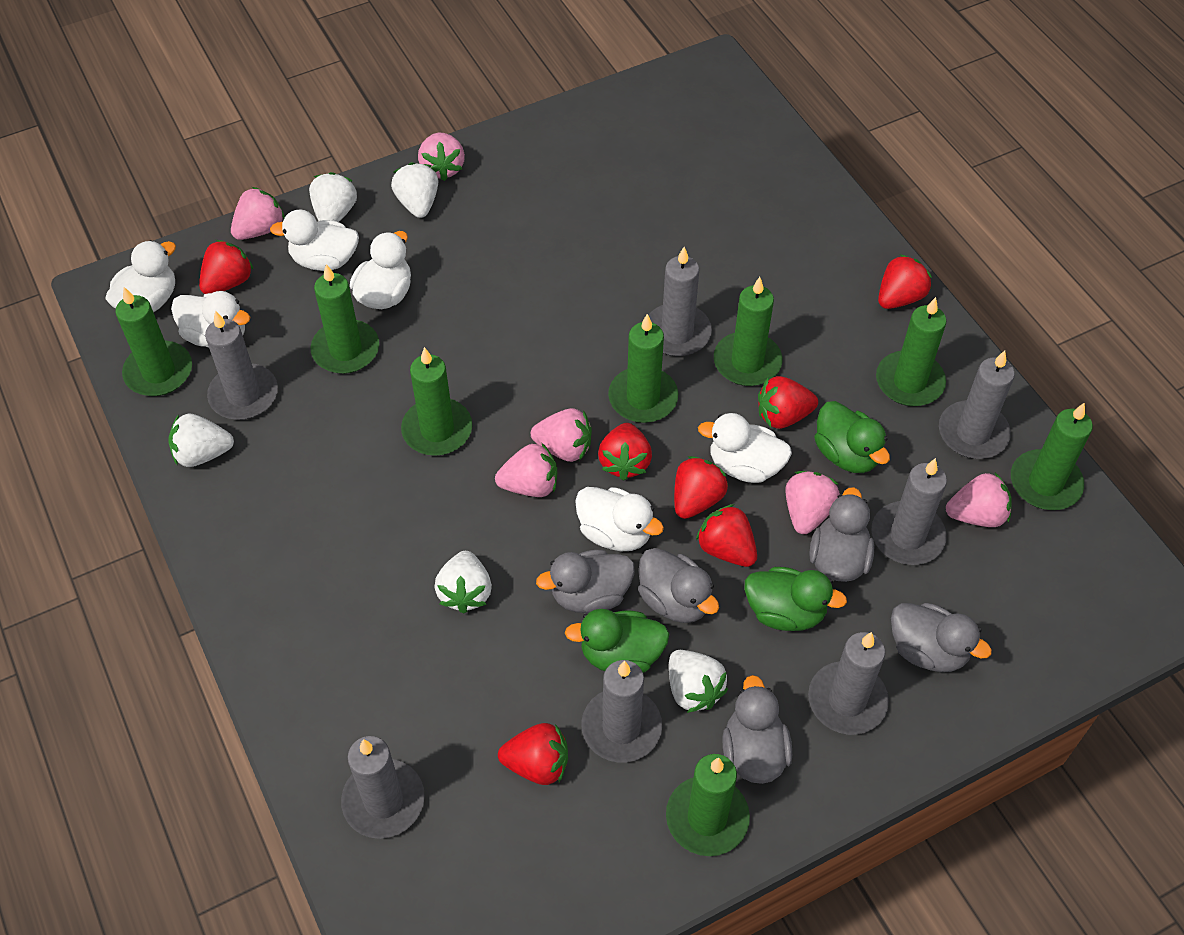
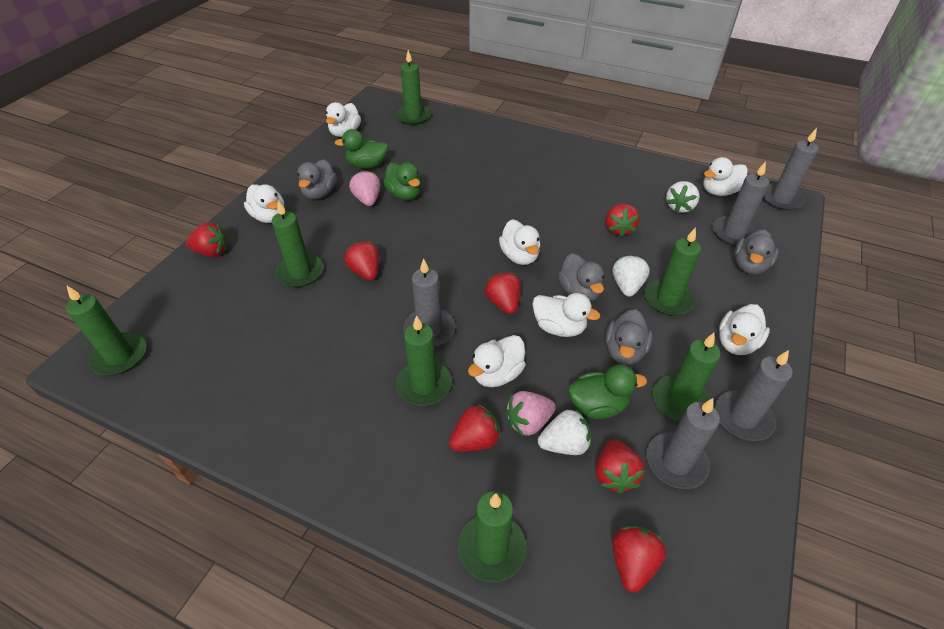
green candle: 8 -> 7
grey candle: 7 -> 5
grey duck: 5 -> 4
pink strawberry: 6 -> 2
white duck: 6 -> 7
white strawberry: 5 -> 3

